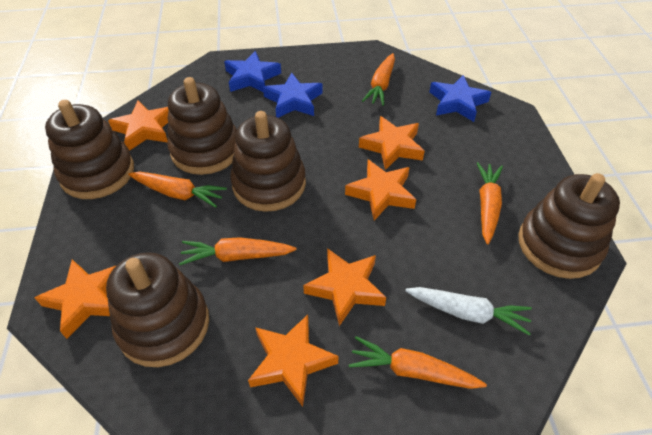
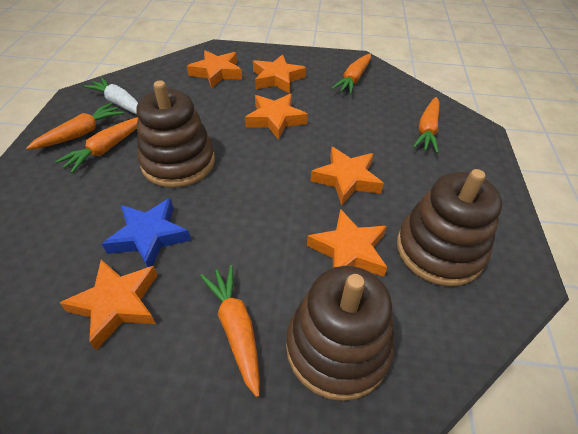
blue star: 3 -> 1
brown stacking toy: 5 -> 3

